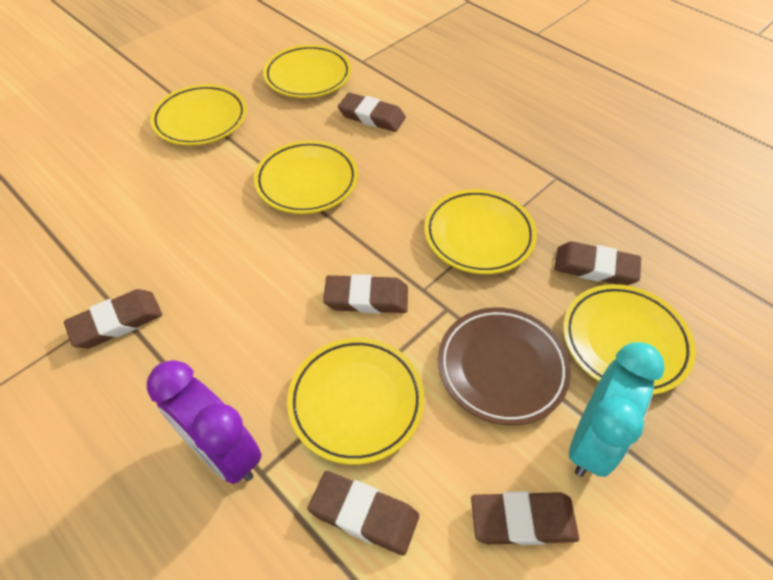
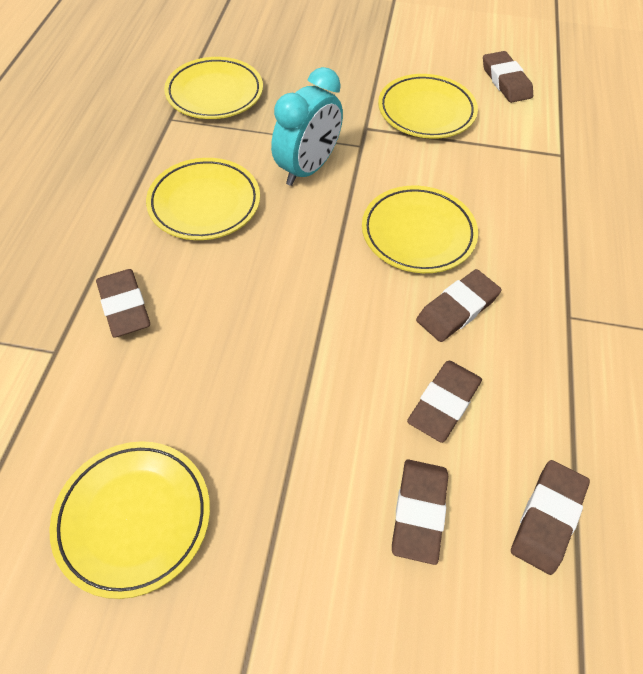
brown plate: 1 -> 0
purple clock: 1 -> 0
yellow plate: 6 -> 5

